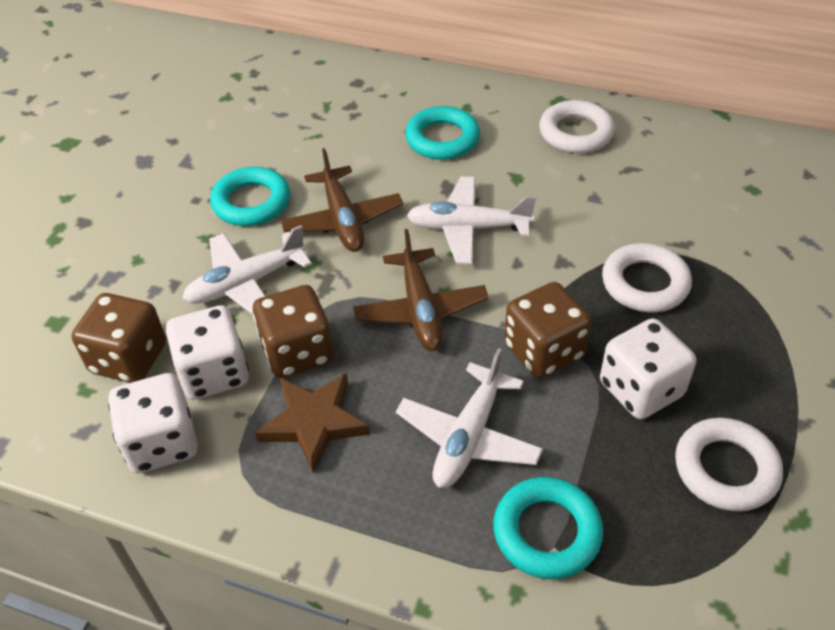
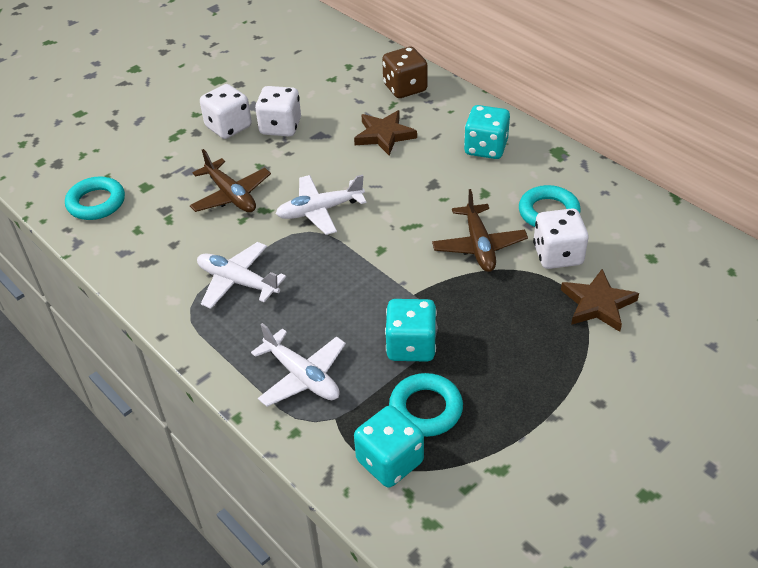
brown dice: 3 -> 1
brown star: 1 -> 2
turquoise dice: 0 -> 3
white ring: 3 -> 0

